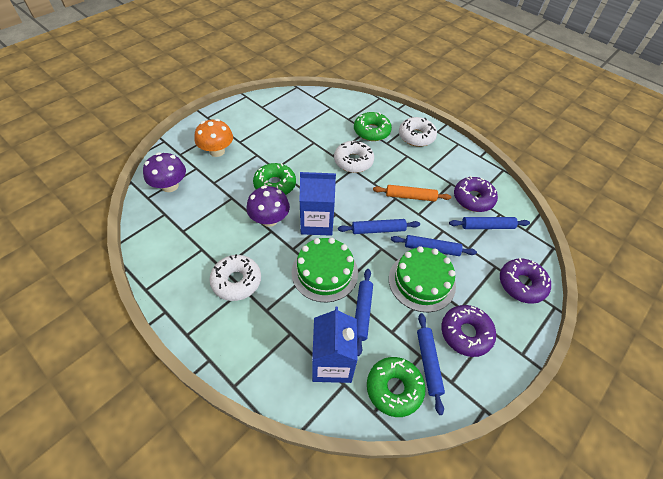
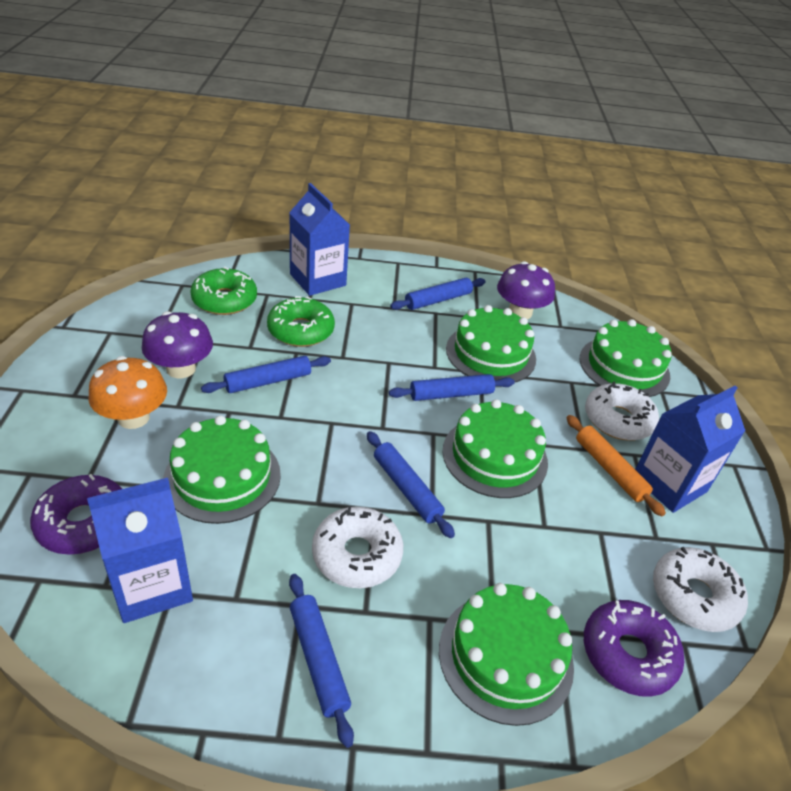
blue carton: 2 -> 3
green cake: 2 -> 5
green donut: 3 -> 2
purple donut: 3 -> 2

